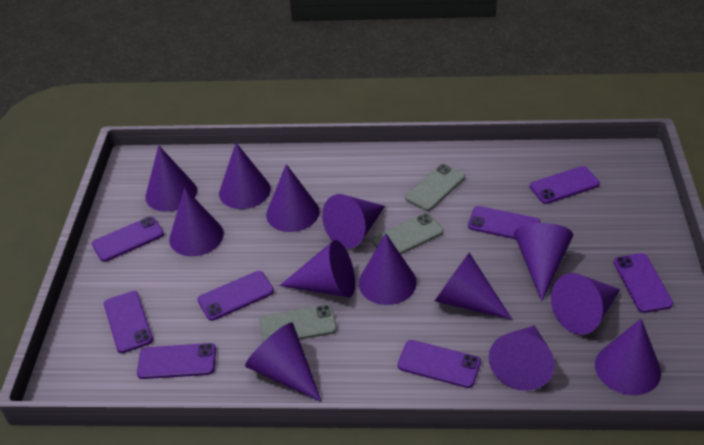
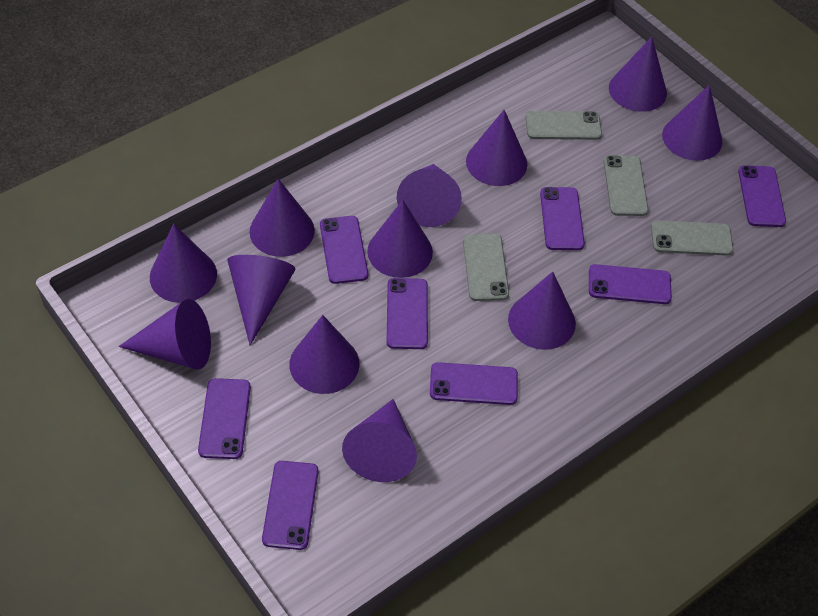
grey phone: 3 -> 4
purple cone: 13 -> 12

